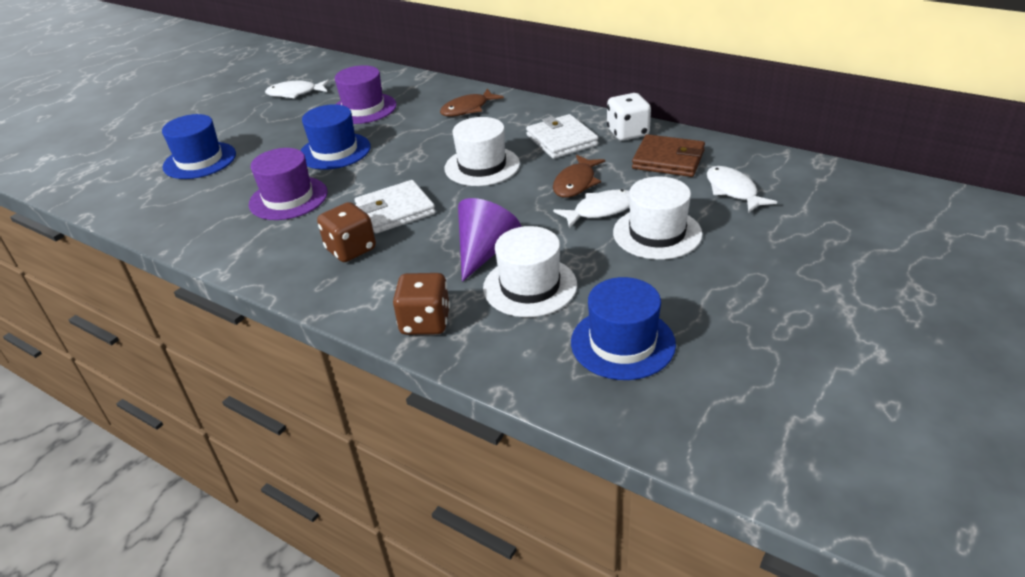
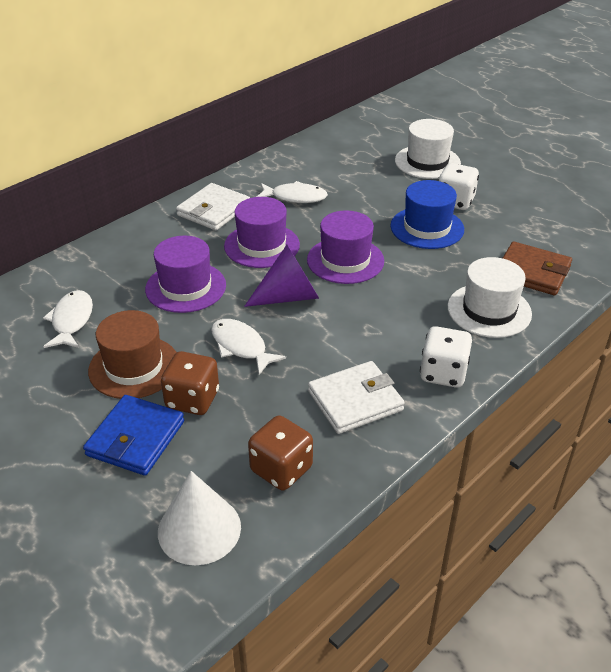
blue hat: 3 -> 1
blue wallet: 0 -> 1
brown fish: 2 -> 0
brown hat: 0 -> 1
purple hat: 2 -> 3
white cone: 0 -> 1
white dice: 1 -> 2
white hat: 3 -> 2

